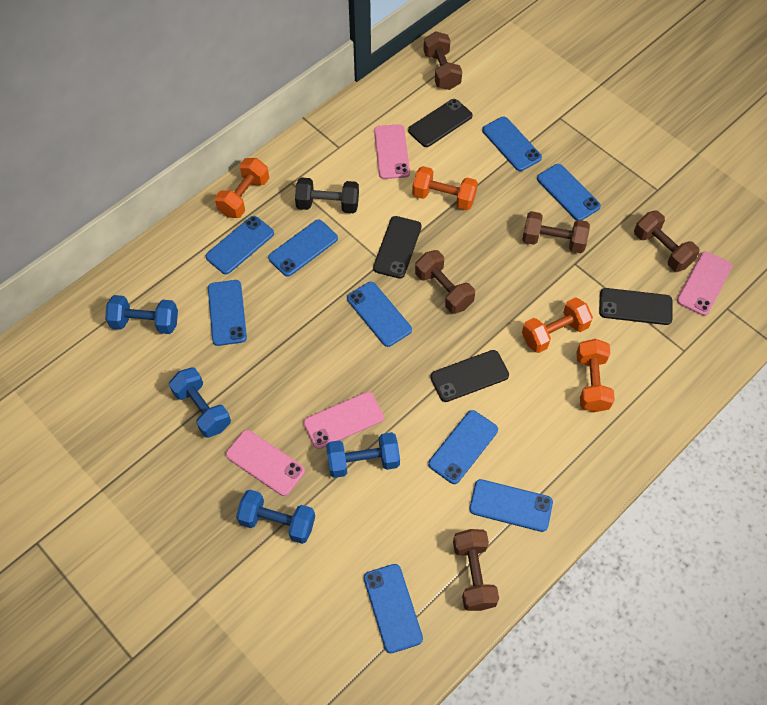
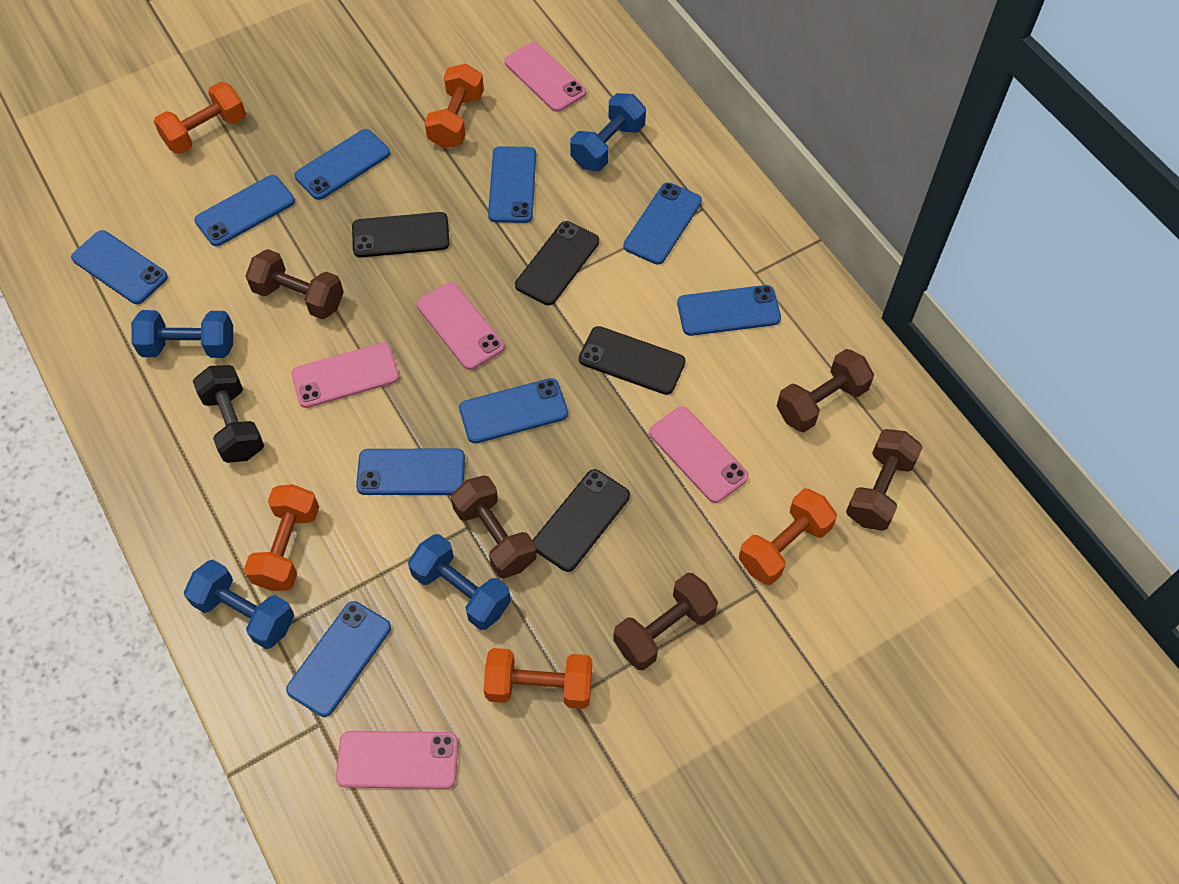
orange dumbbell: 4 -> 5
pink phone: 4 -> 5

